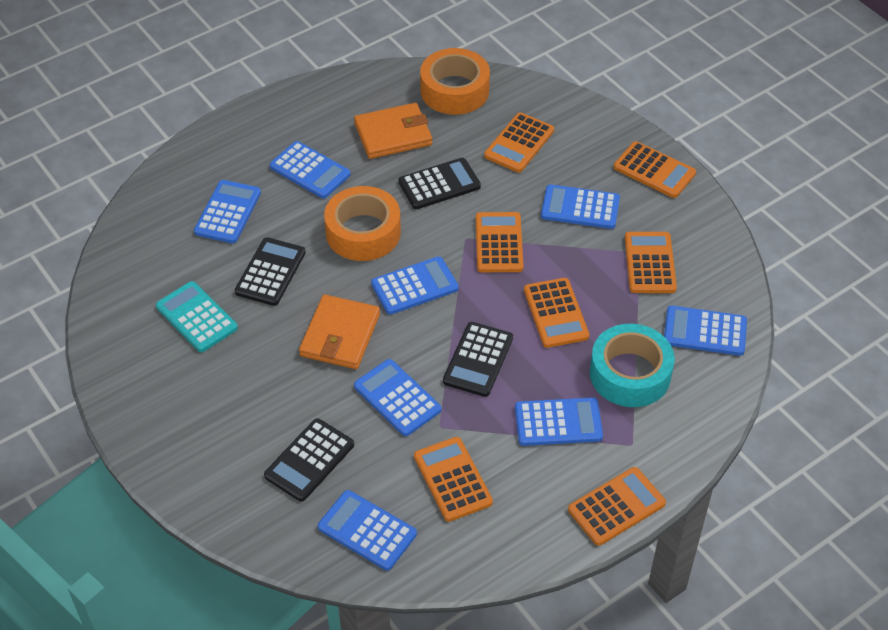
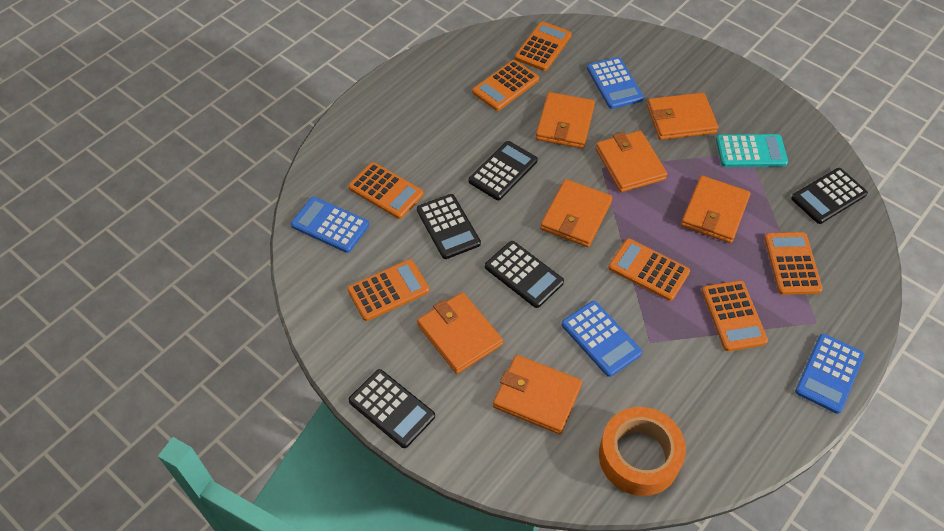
black calculator: 4 -> 5
blue calculator: 8 -> 4
orange tape: 2 -> 1
orange wallet: 2 -> 7
turquoise tape: 1 -> 0

